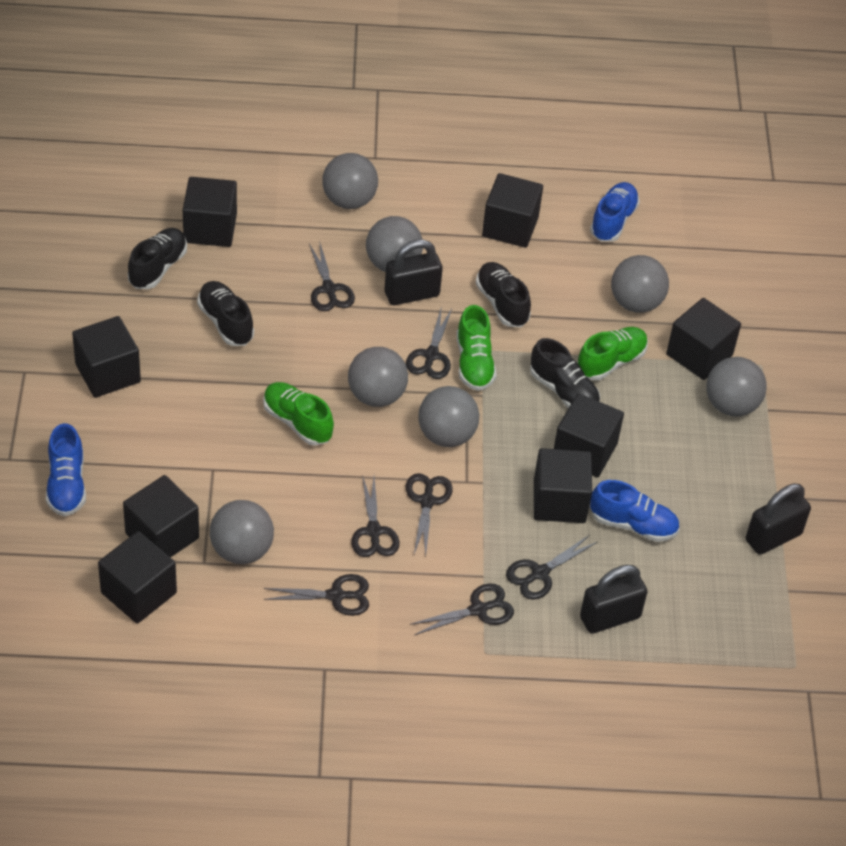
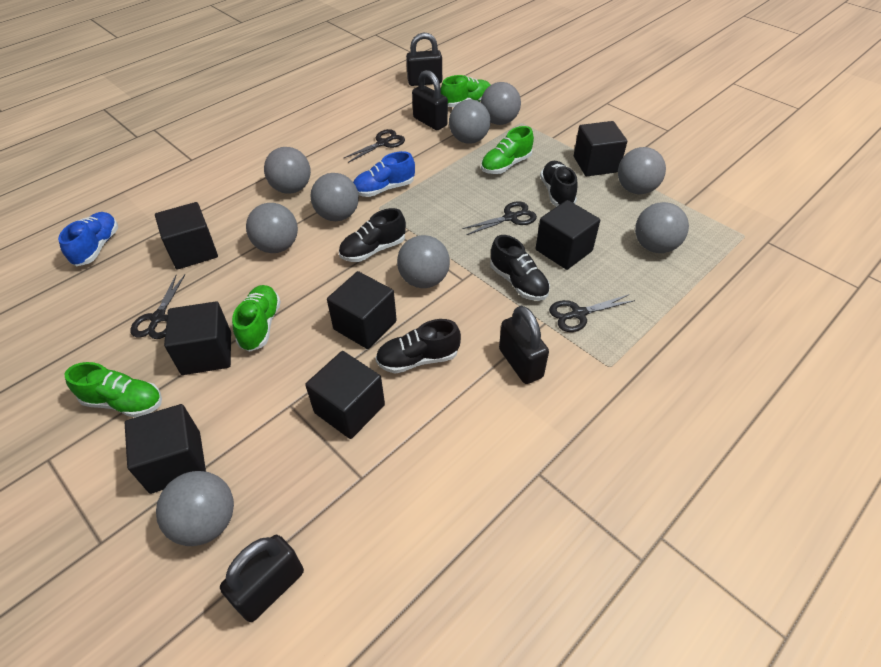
black cube: 8 -> 7
black padlock: 3 -> 4
black scissors: 7 -> 4
blue shoe: 3 -> 2
green shoe: 3 -> 4
grey ball: 7 -> 9

